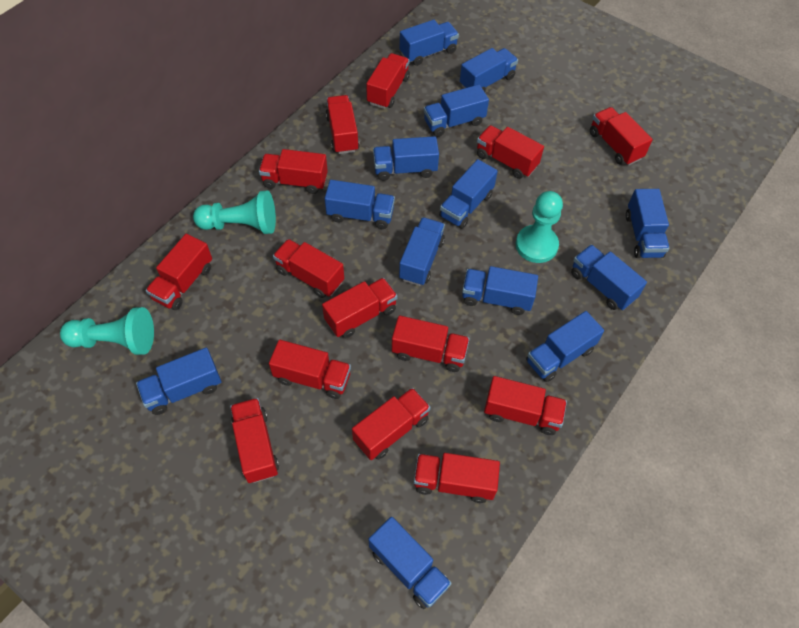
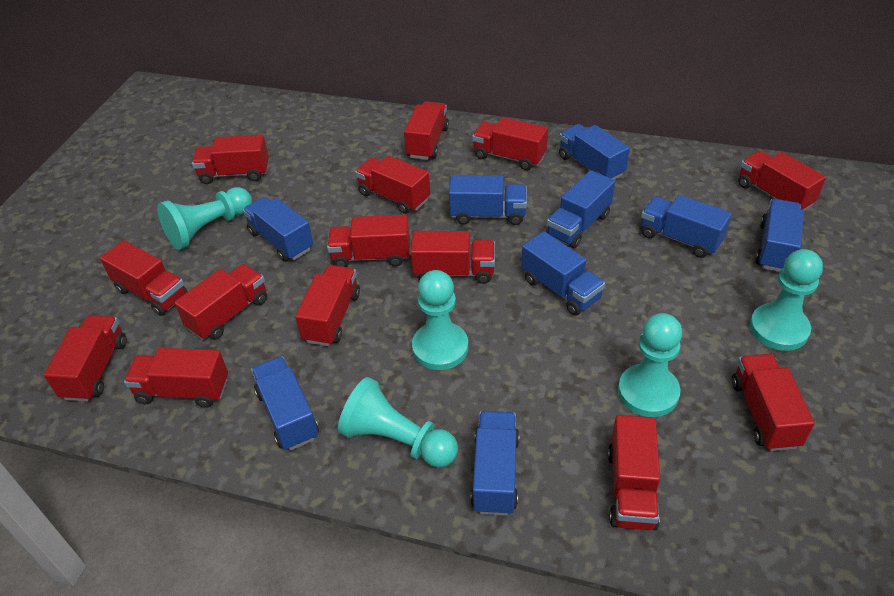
blue truck: 13 -> 9
turquoise pawn: 3 -> 5

